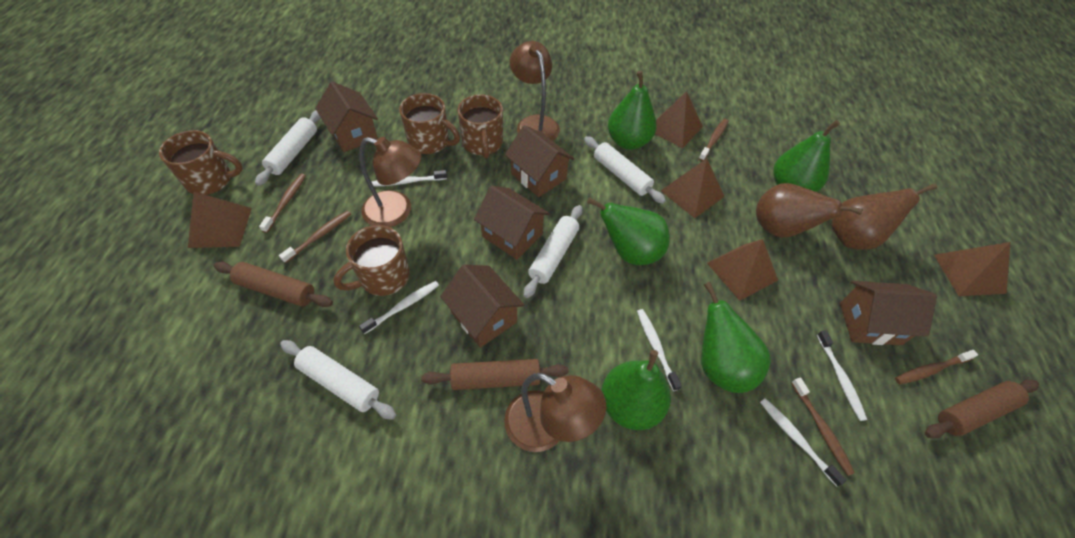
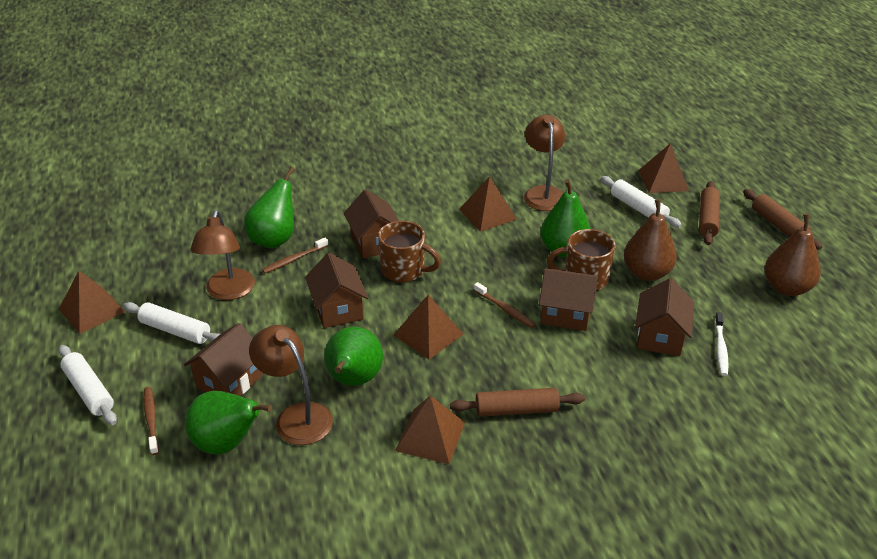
brown mug: 4 -> 2
brown toothbrush: 5 -> 3
green pear: 5 -> 4
white rolling pin: 4 -> 3
white toothbrush: 5 -> 1

